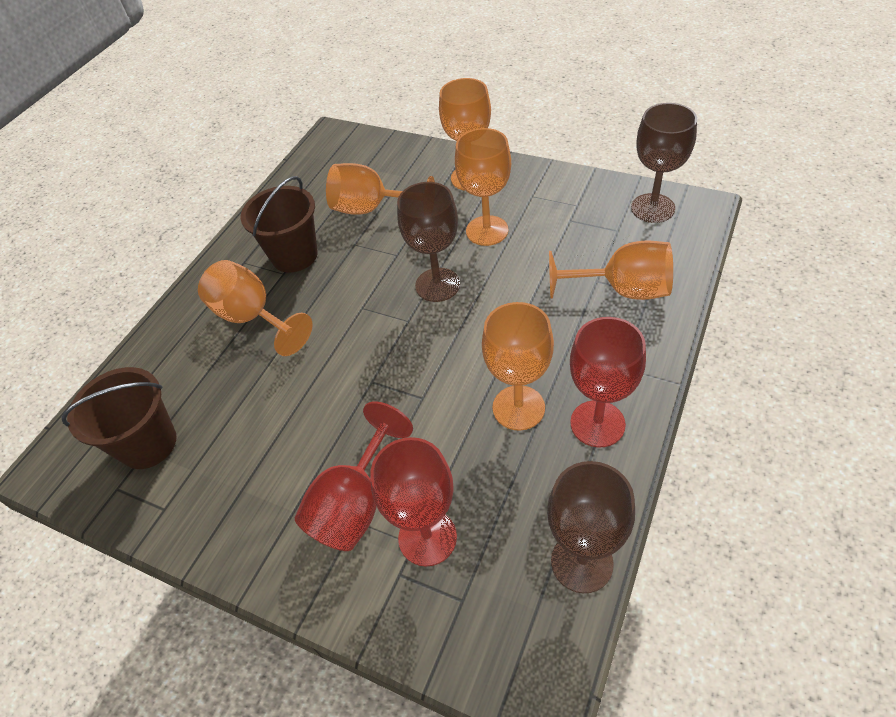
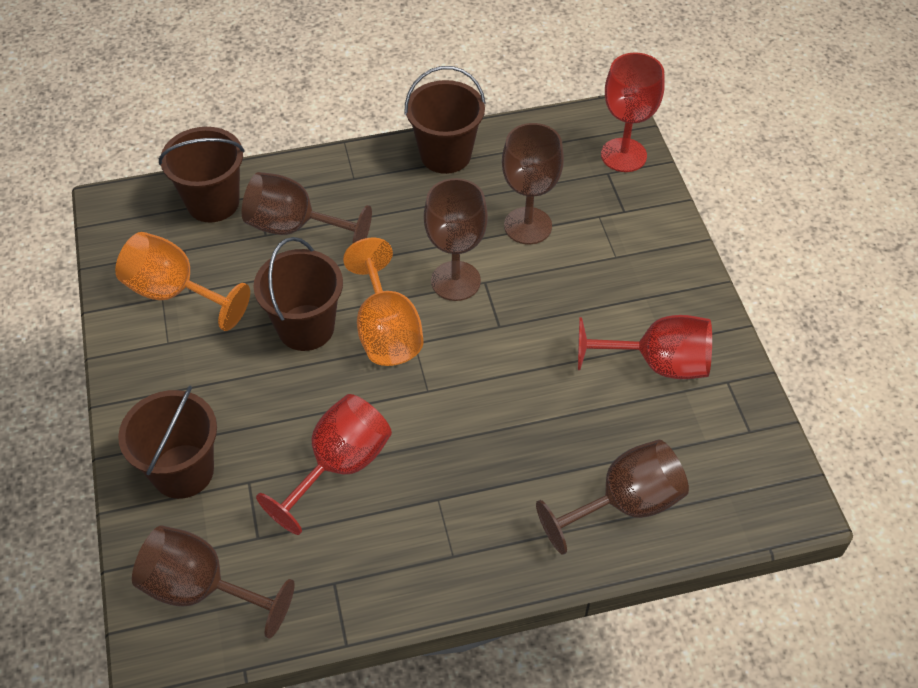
brown bucket: 2 -> 4
brown goblet: 3 -> 5
orange goblet: 6 -> 2

